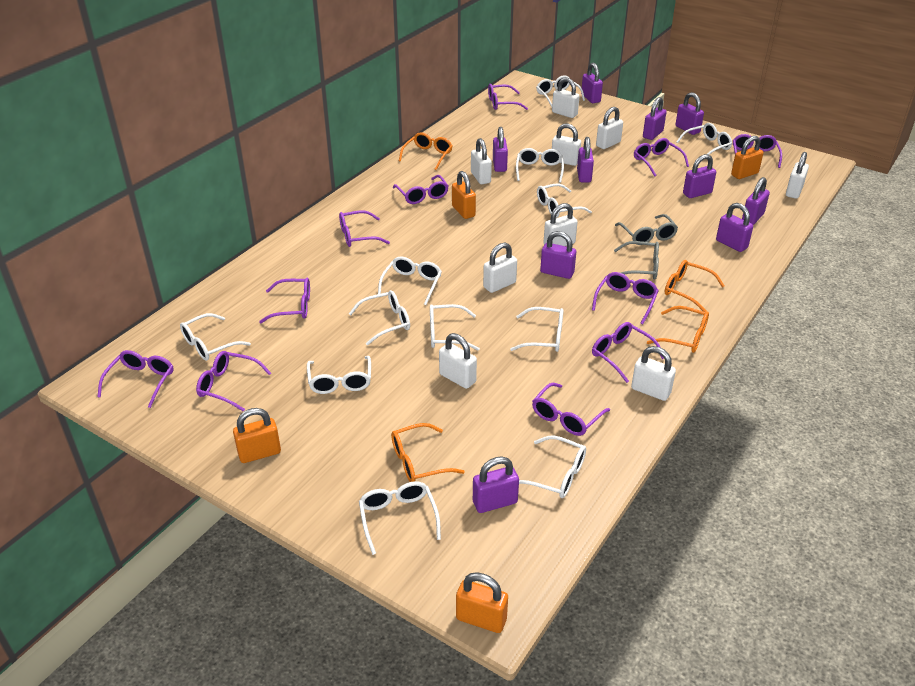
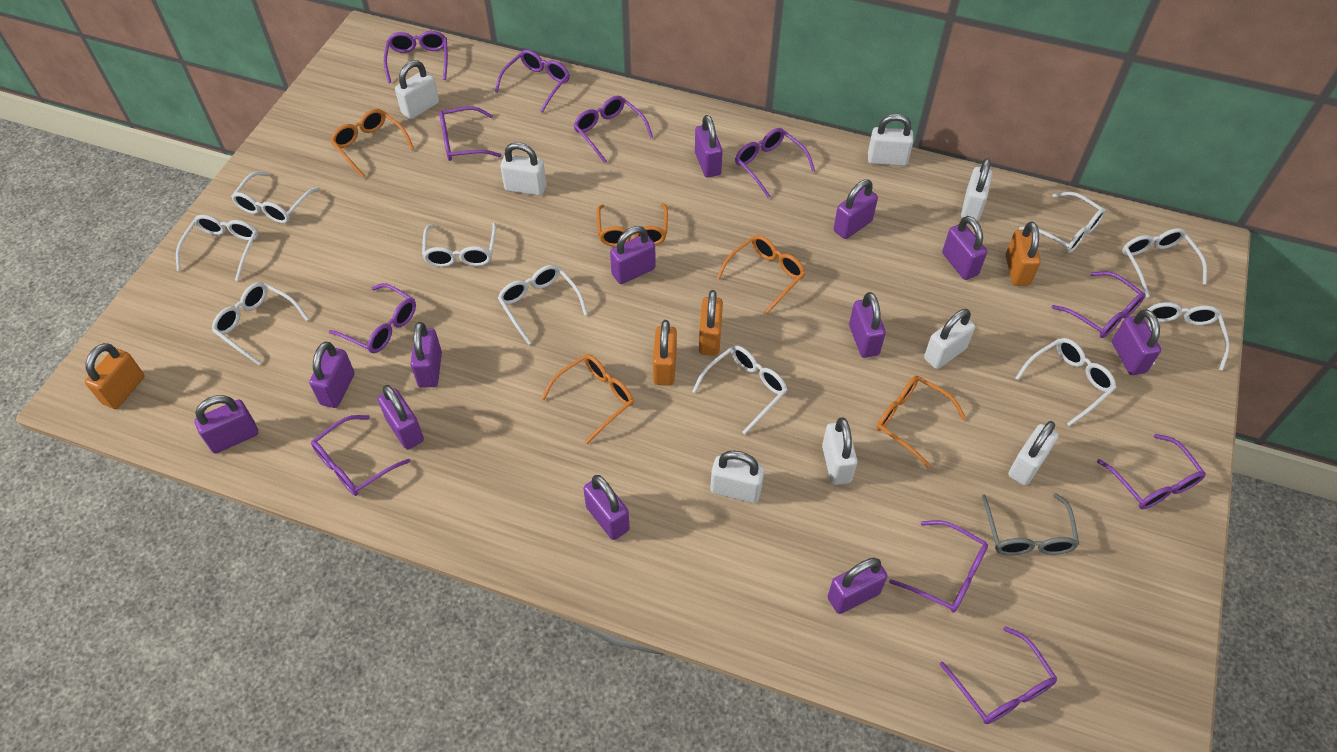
grey glasses: 2 -> 1
orange glasses: 4 -> 5
purple padlock: 10 -> 12
white glasses: 12 -> 10
white padlock: 9 -> 8

